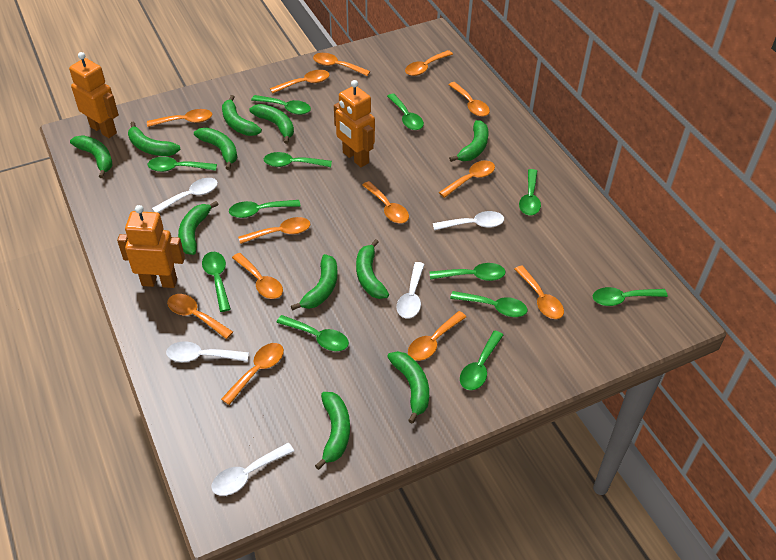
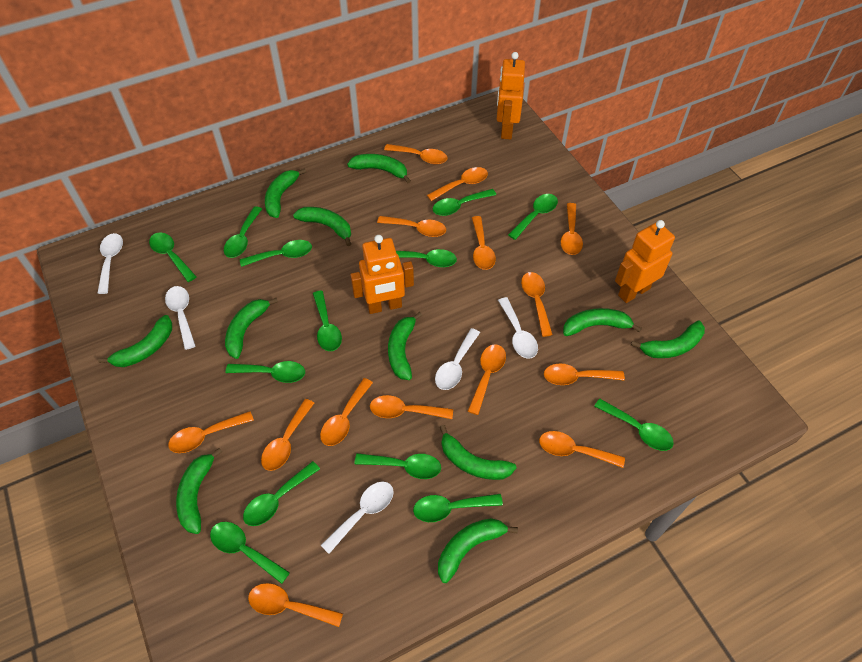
green spoon: 12 -> 13
orange spoon: 13 -> 14

